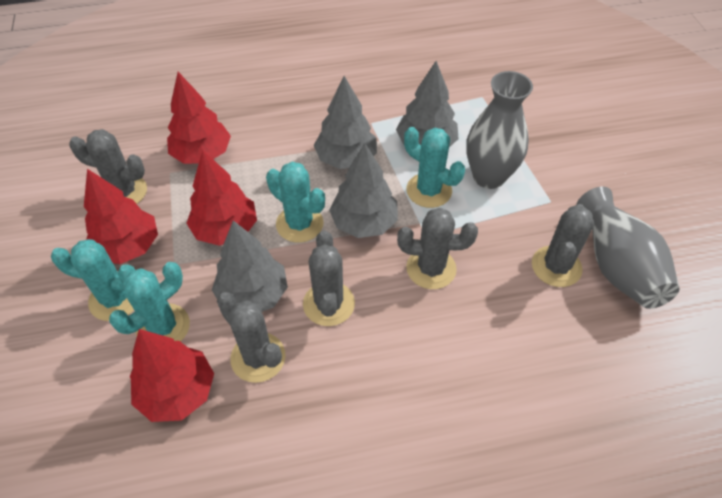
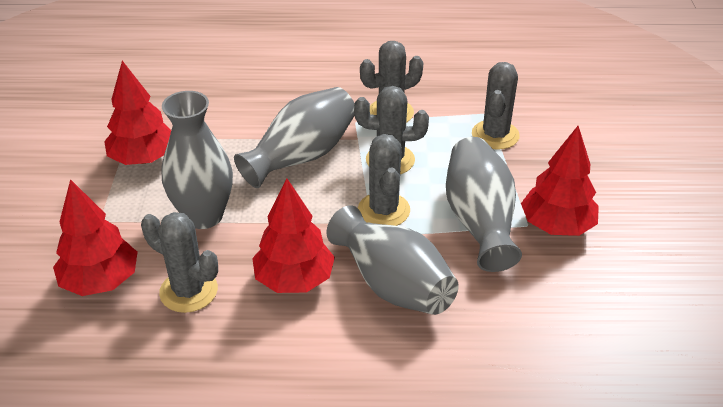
grey tree: 4 -> 0
grey vase: 2 -> 4
turquoise cactus: 4 -> 0

